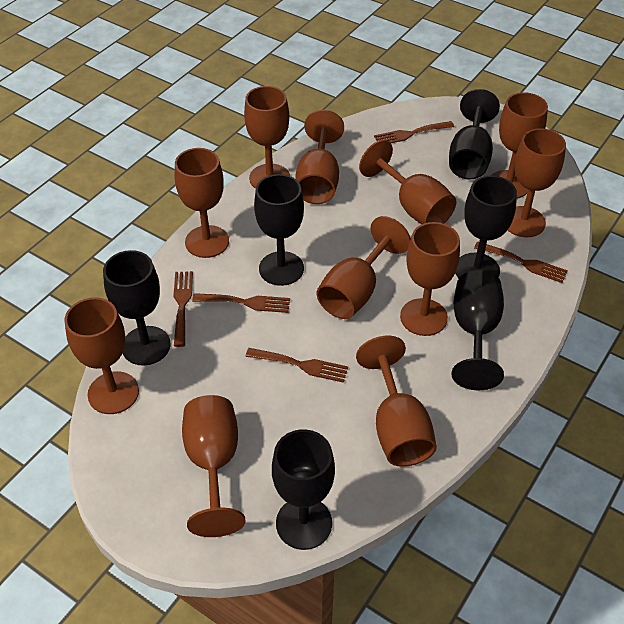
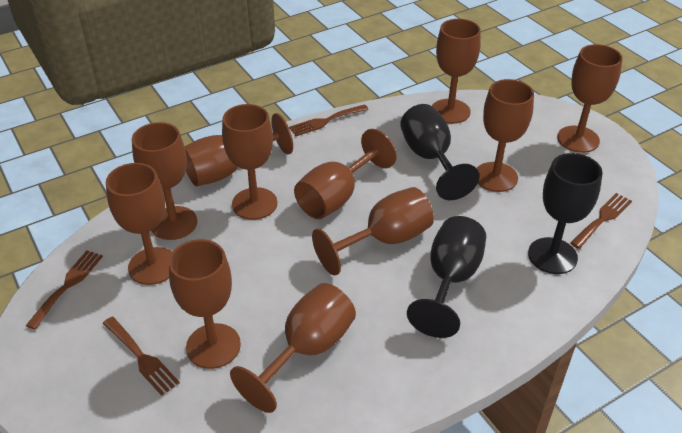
black goblet: 6 -> 3
brown fork: 5 -> 4

